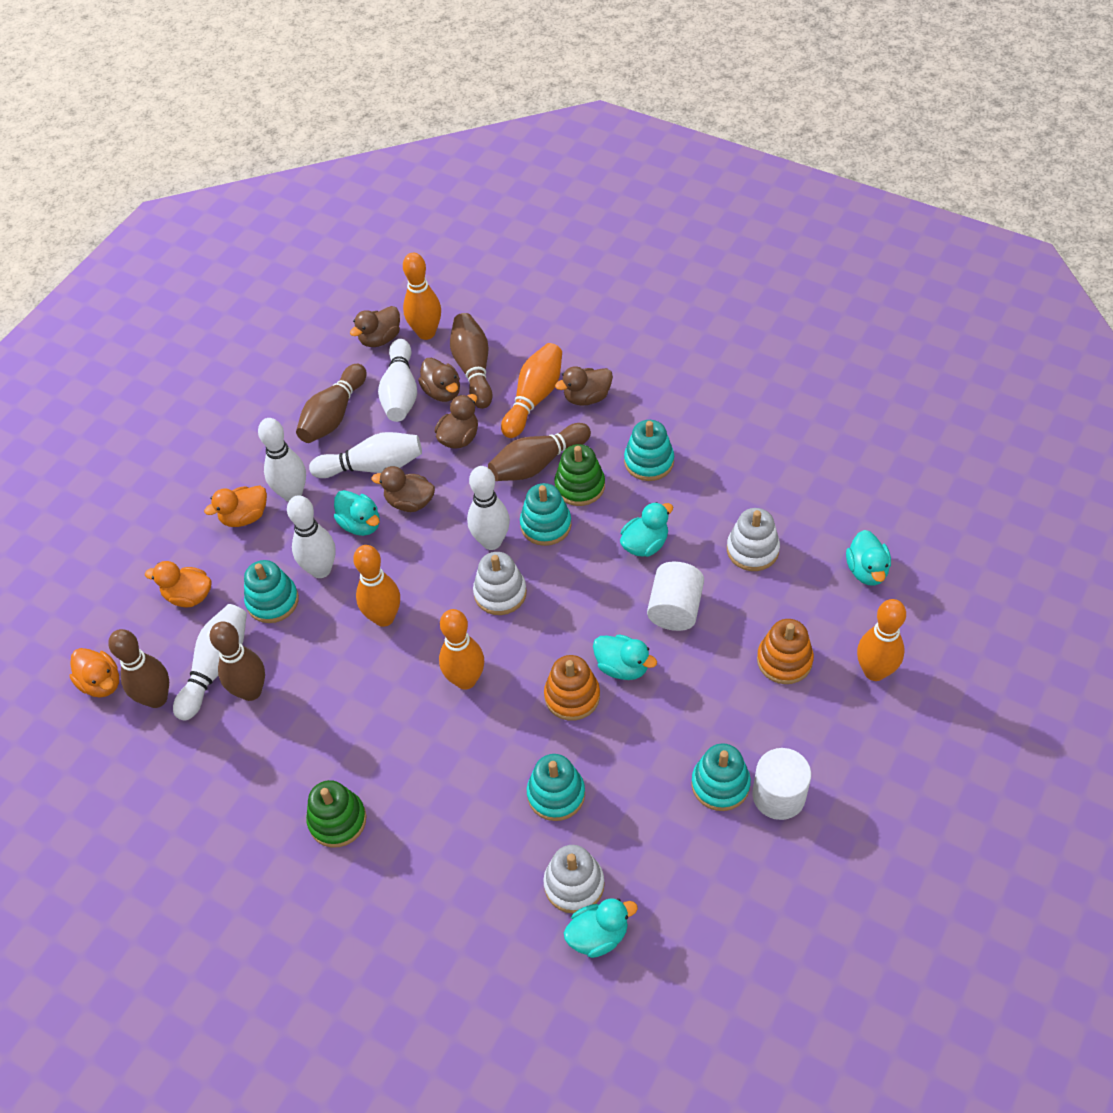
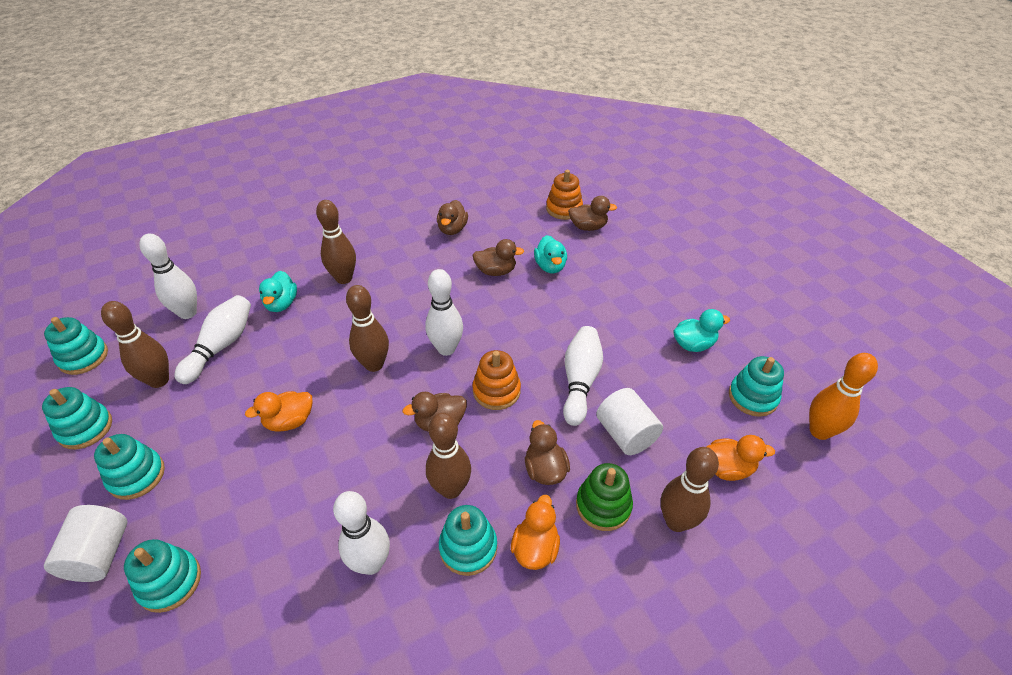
green stacking toy: 2 -> 1
orange bowling pin: 5 -> 1
turquoise duck: 5 -> 3
turquoise stacking toy: 5 -> 6
white bowling pin: 6 -> 5
white stacking toy: 3 -> 0

